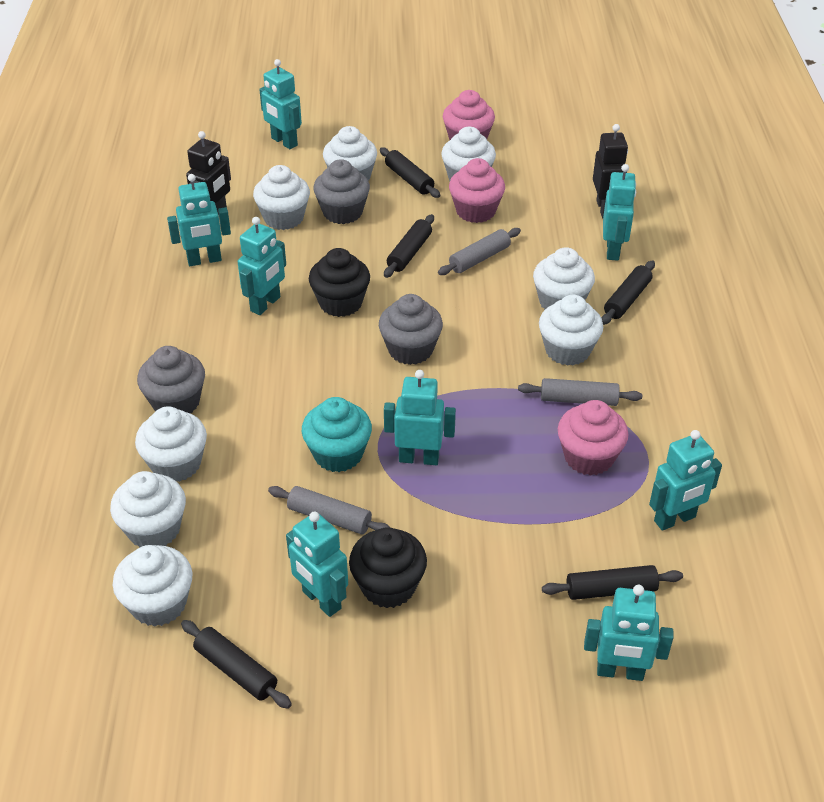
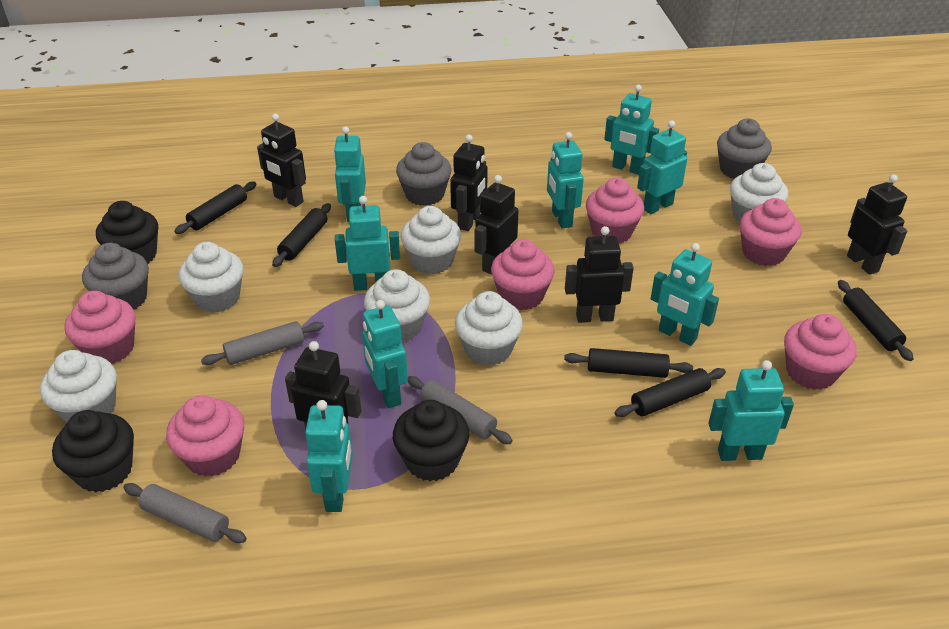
black cupcake: 2 -> 3
black robot: 2 -> 6
pink cupcake: 3 -> 6
turquoise cupcake: 1 -> 0
turquoise robot: 8 -> 9
white cupcake: 8 -> 6

